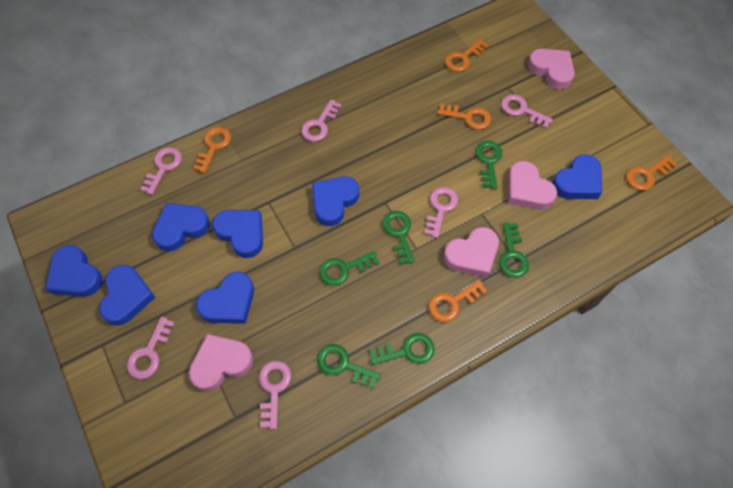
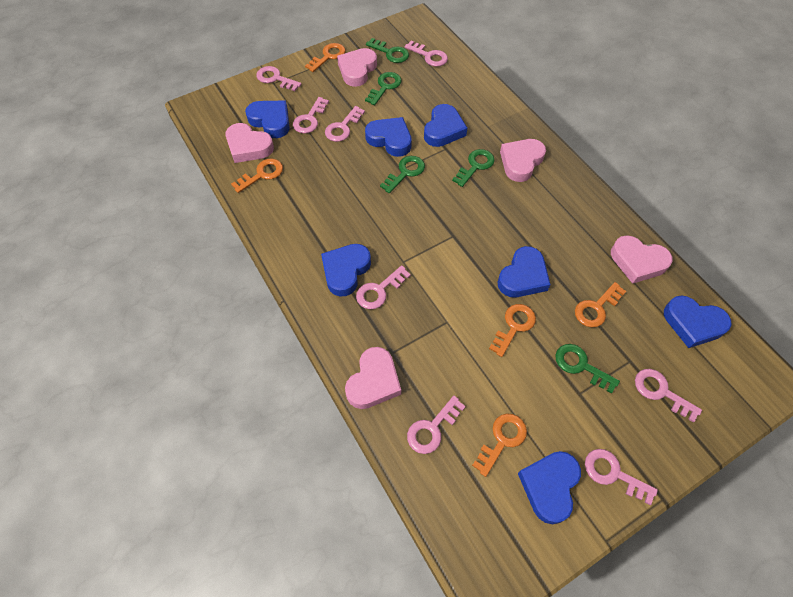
green key: 6 -> 5
pink heart: 4 -> 5
pink key: 6 -> 8

